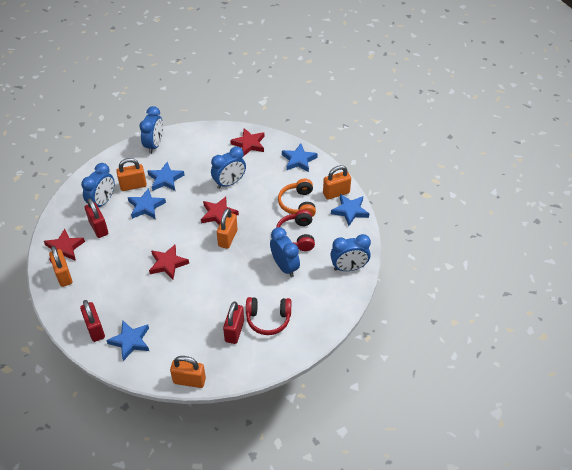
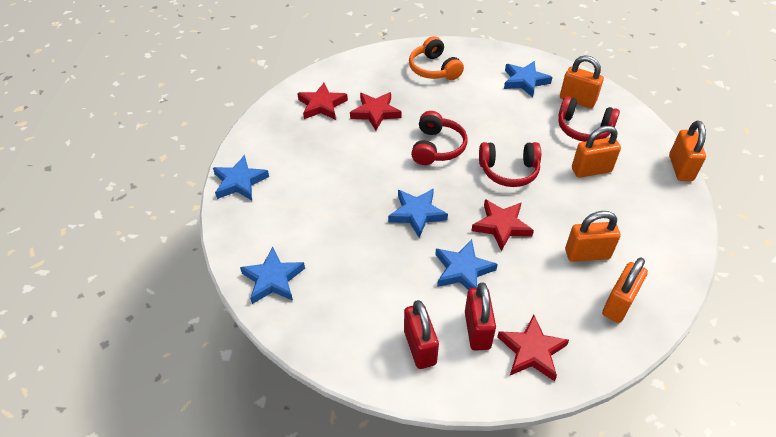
blue clock: 5 -> 0
red headphones: 2 -> 3
red padlock: 3 -> 2

